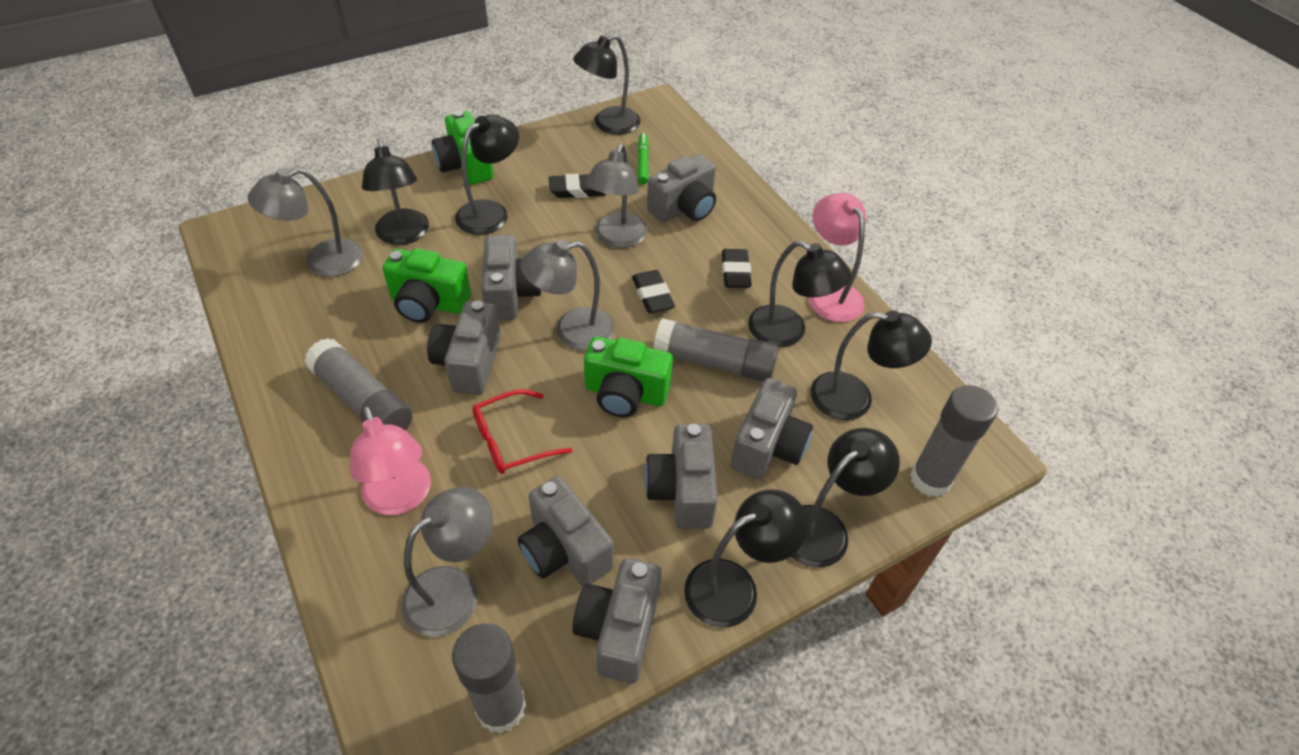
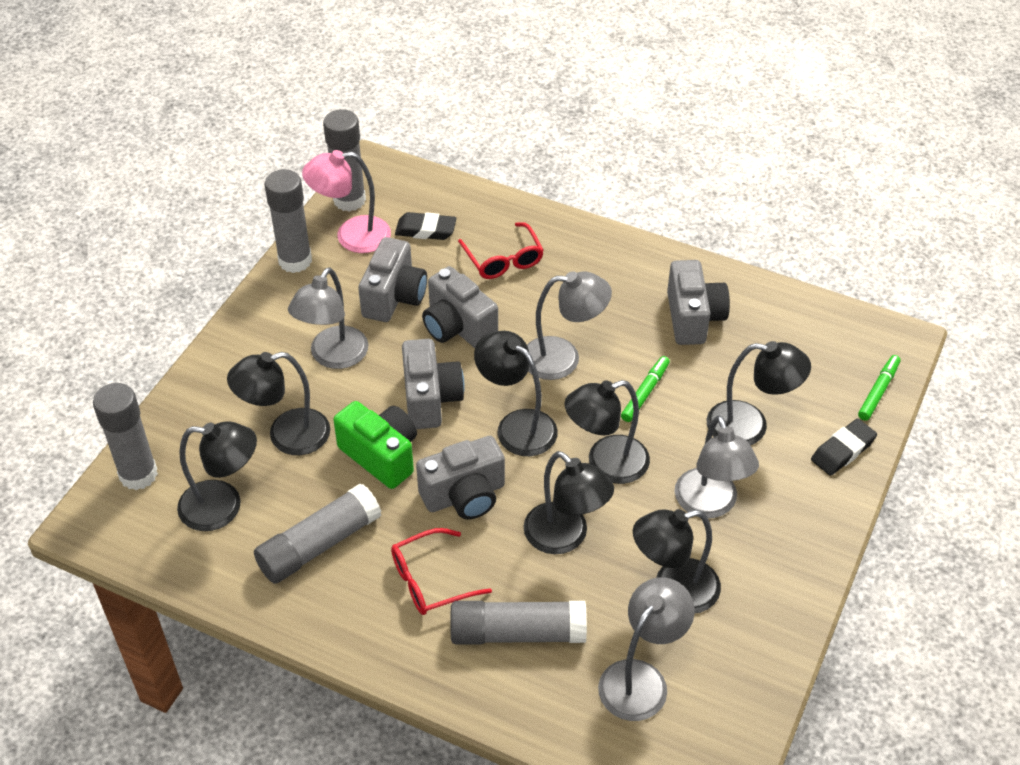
black eraser: 3 -> 2
green camera: 3 -> 1
green marker: 1 -> 2
grey camera: 7 -> 5
grey glue stick: 4 -> 5
pink lamp: 2 -> 1
red glasses: 1 -> 2

